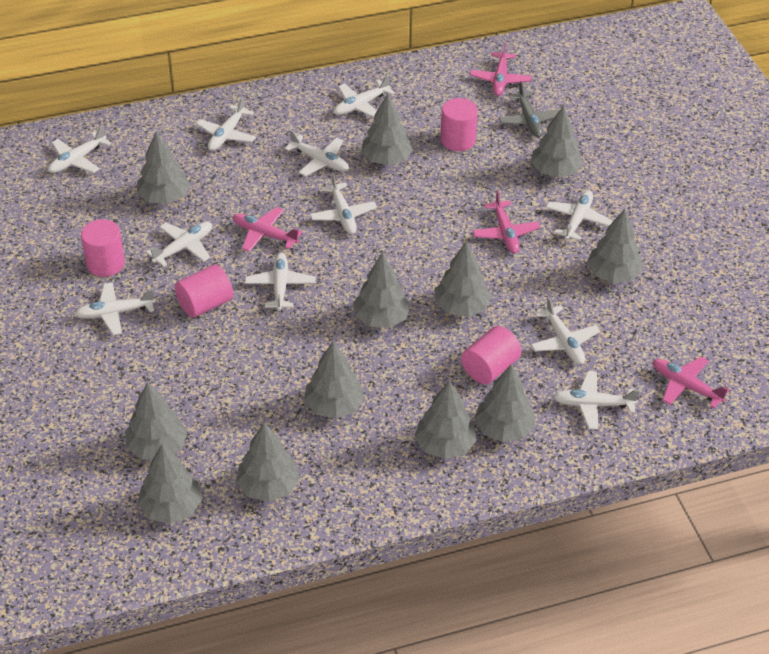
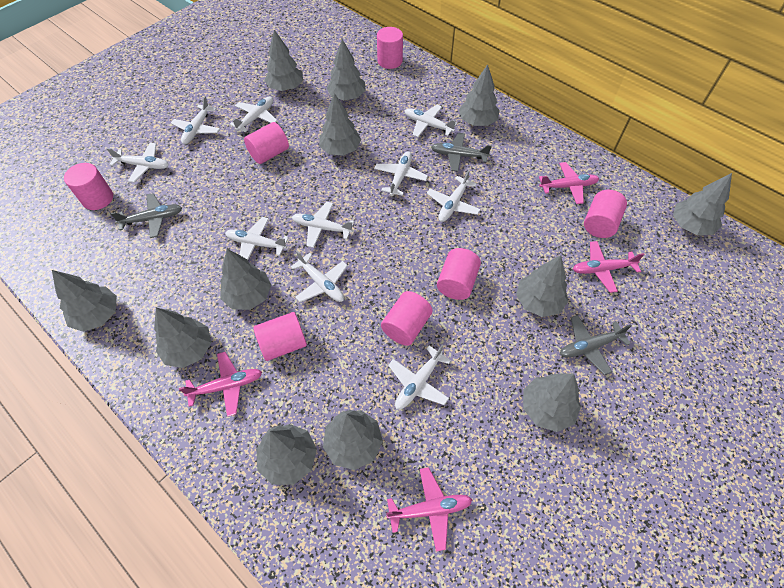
grey plane: 1 -> 3
pink cylinder: 4 -> 7
white plane: 11 -> 10

